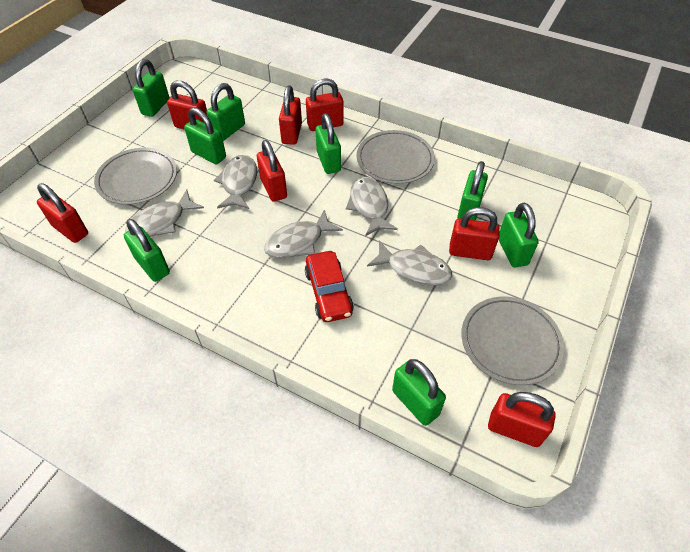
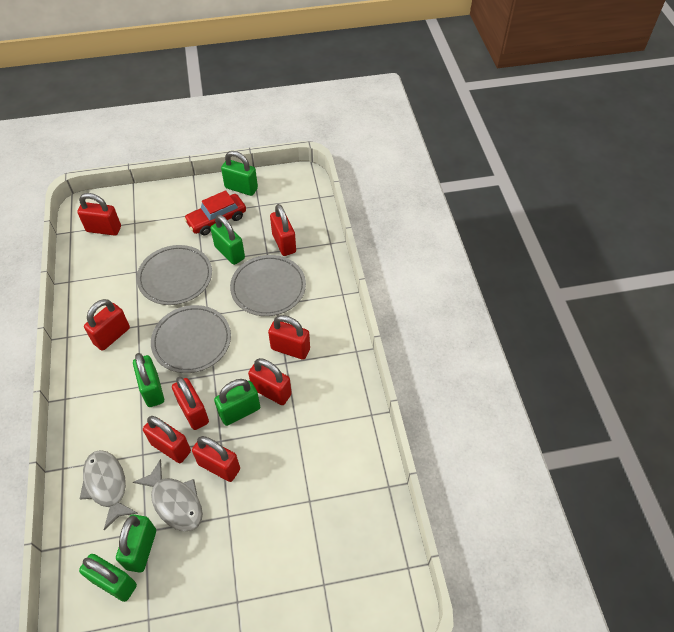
green padlock: 8 -> 6
grey fish: 5 -> 2
red padlock: 7 -> 8

